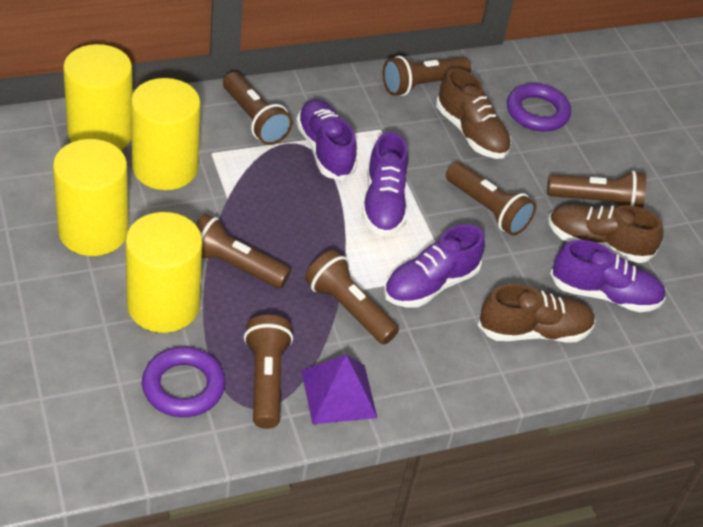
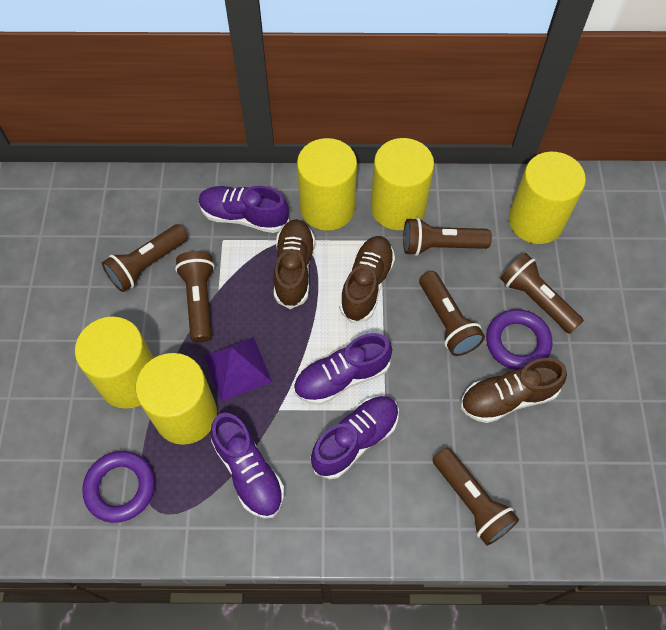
brown flashlight: 7 -> 6
yellow cylinder: 4 -> 5

